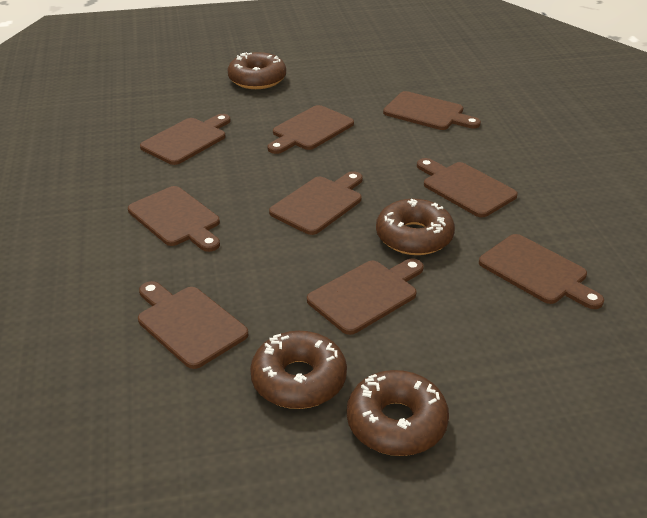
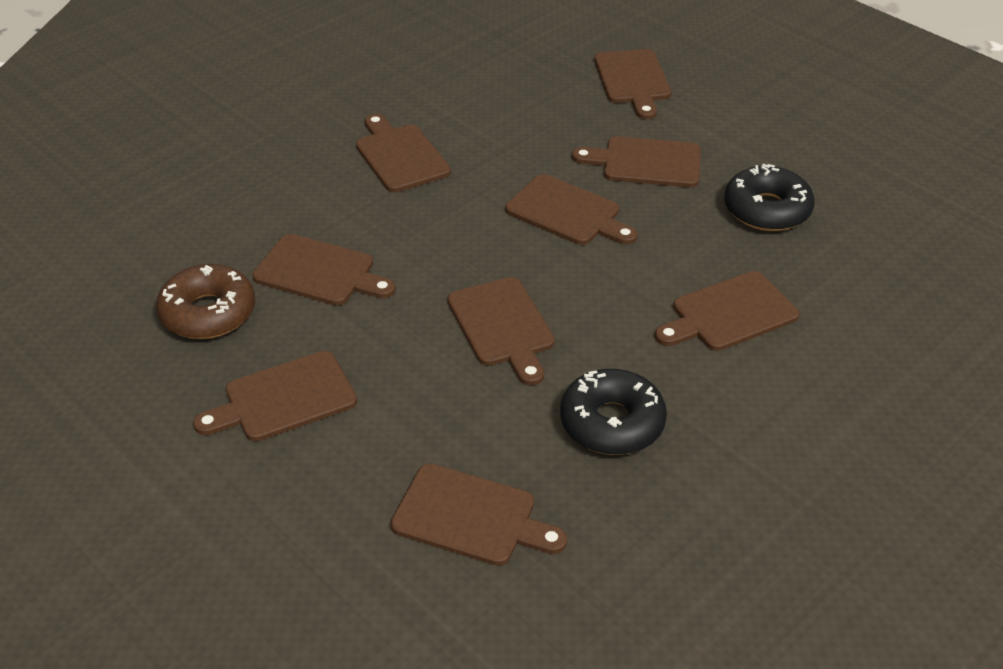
black donut: 0 -> 2
brown donut: 4 -> 1

